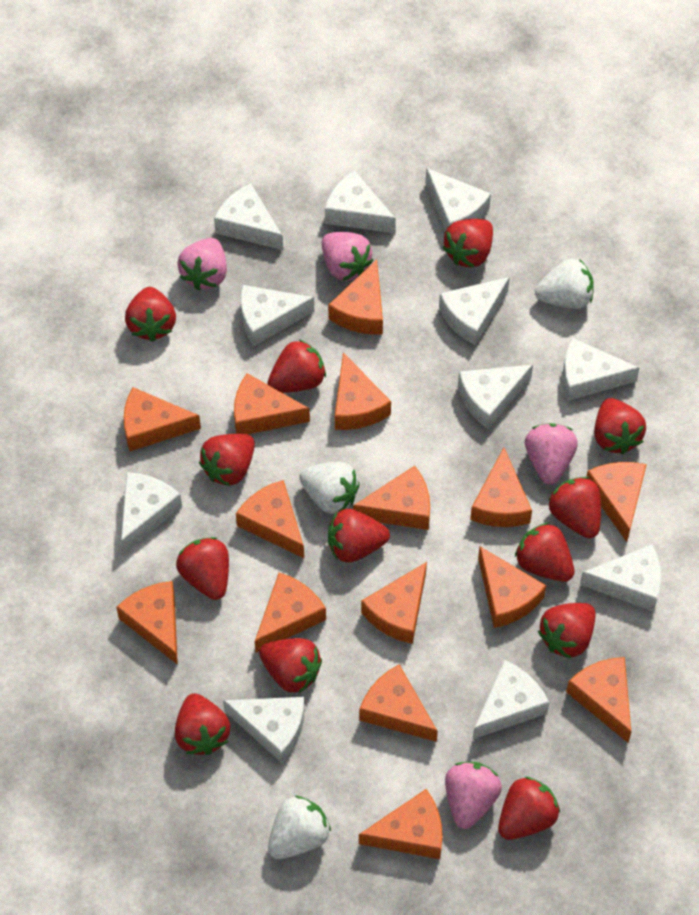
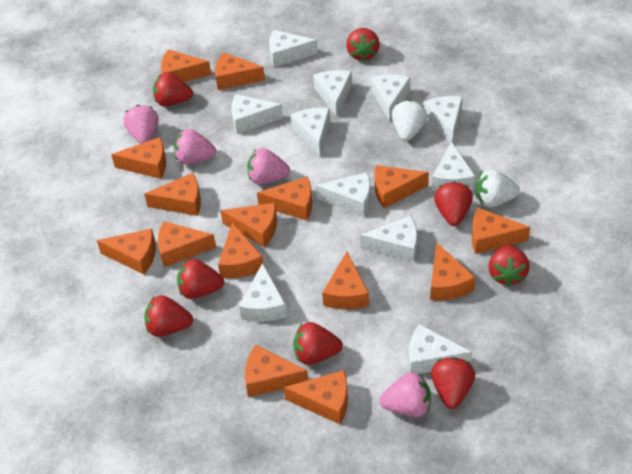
red strawberry: 13 -> 8
white strawberry: 3 -> 2

